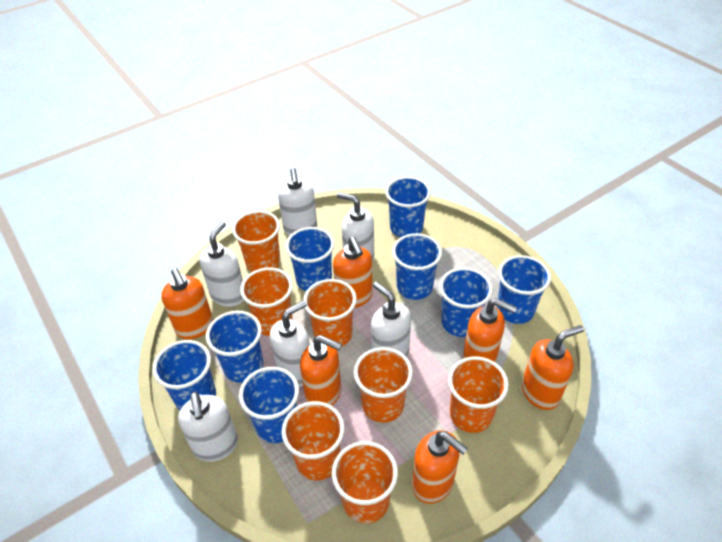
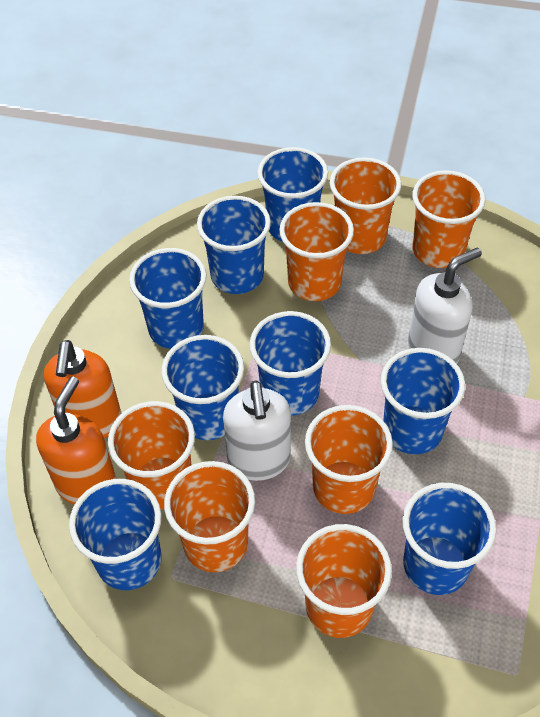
orange soap dispenser: 6 -> 2
white soap dispenser: 6 -> 2

